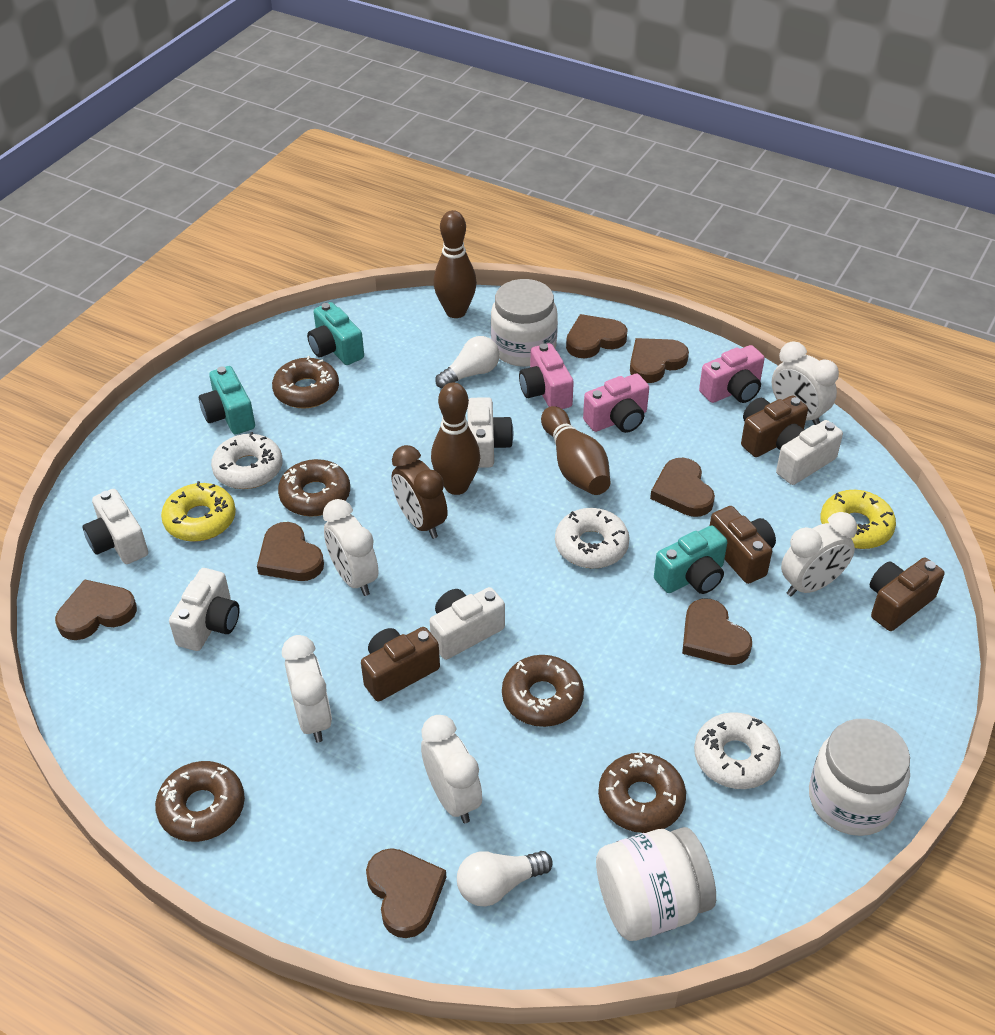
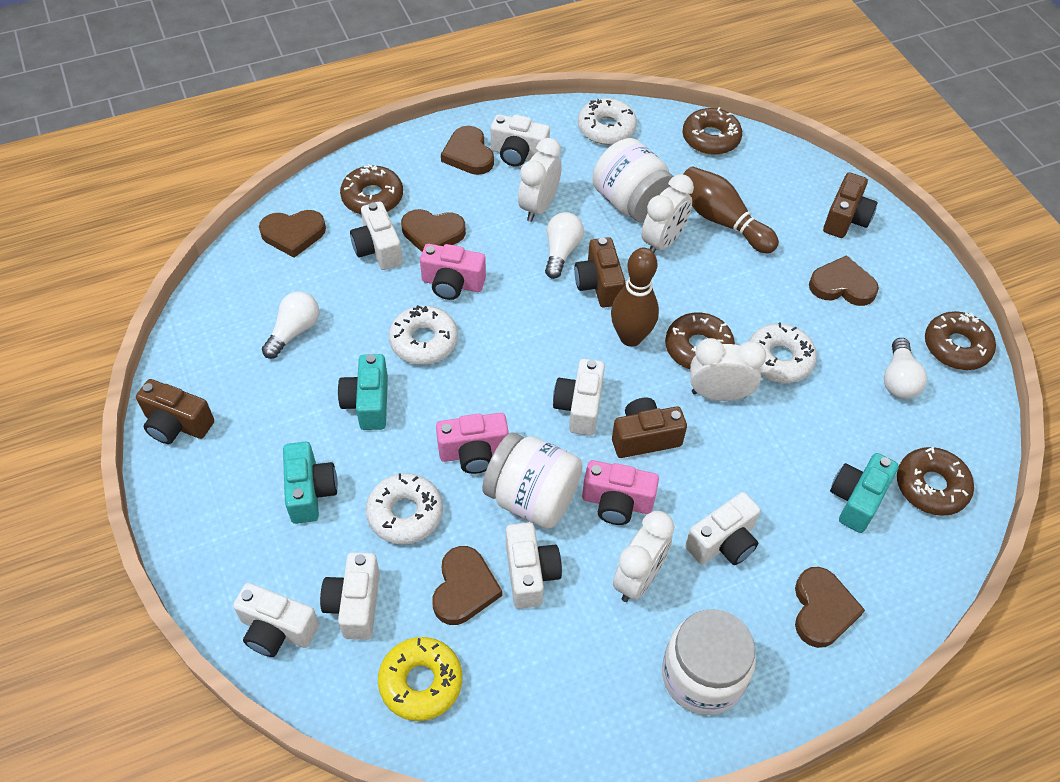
brown bowling pin: 3 -> 2
brown clock: 1 -> 0
brown heart: 7 -> 6
white camera: 5 -> 7
white clock: 5 -> 4
white donut: 3 -> 4
white light bulb: 2 -> 3
yellow donut: 2 -> 1

